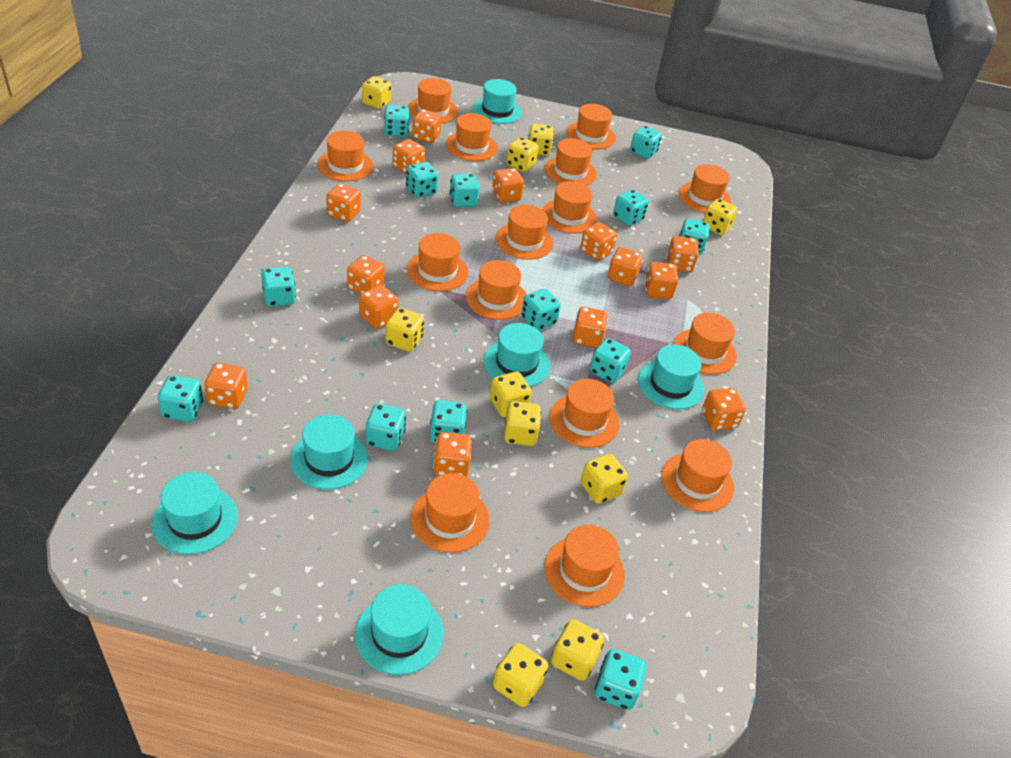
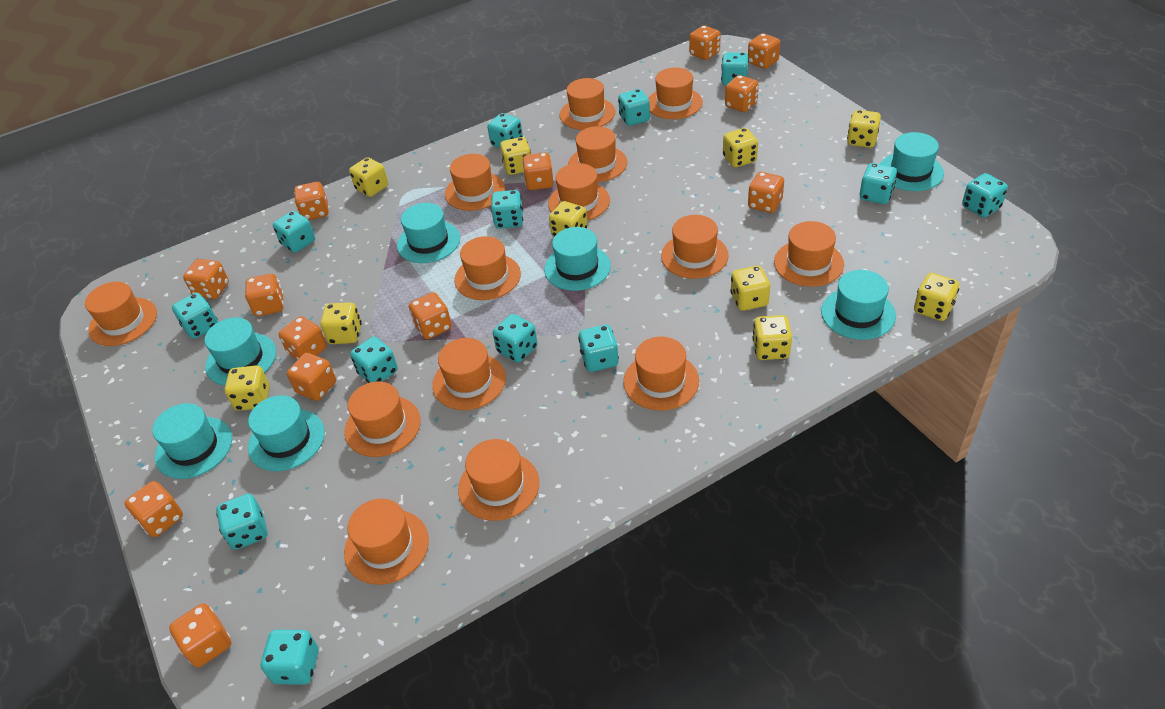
orange dice: 14 -> 13
orange hat: 15 -> 14
turquoise hat: 6 -> 7

